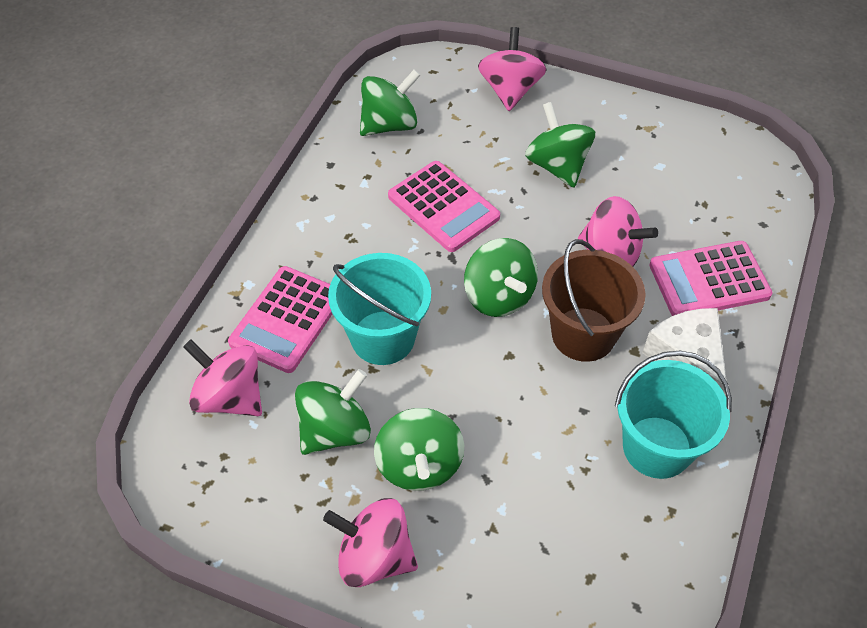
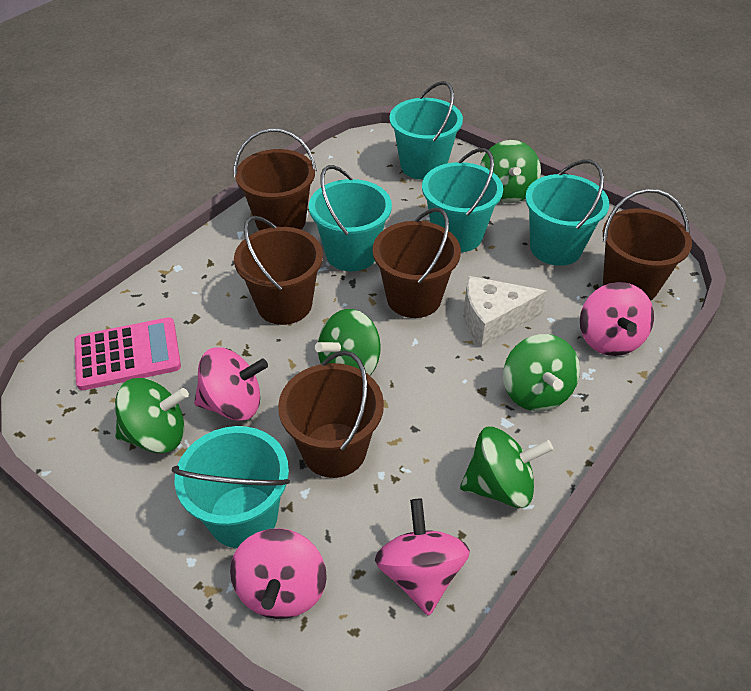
brown bucket: 1 -> 5
pink calculator: 3 -> 1
turquoise bucket: 2 -> 5

